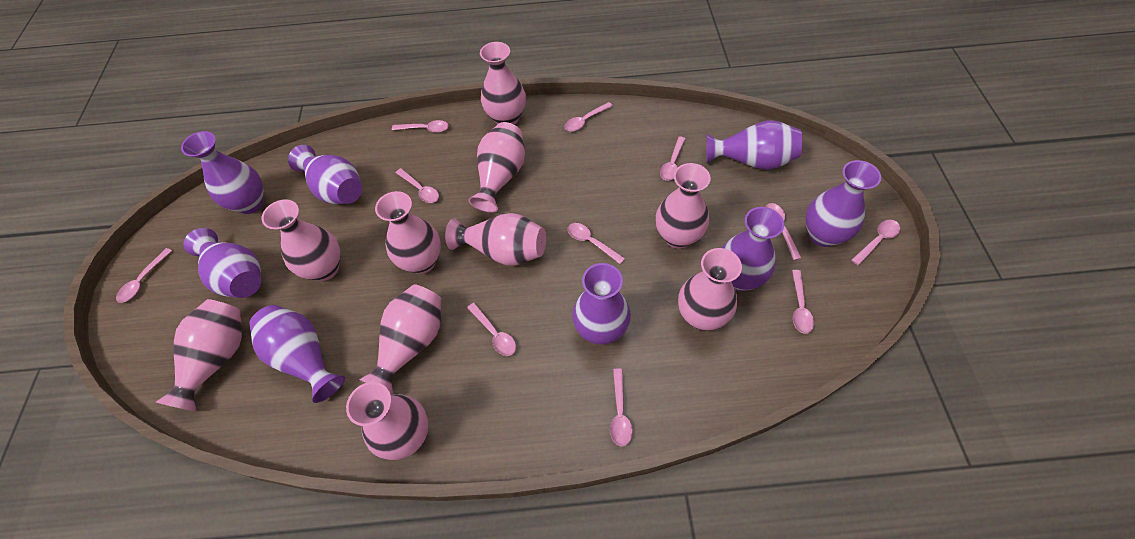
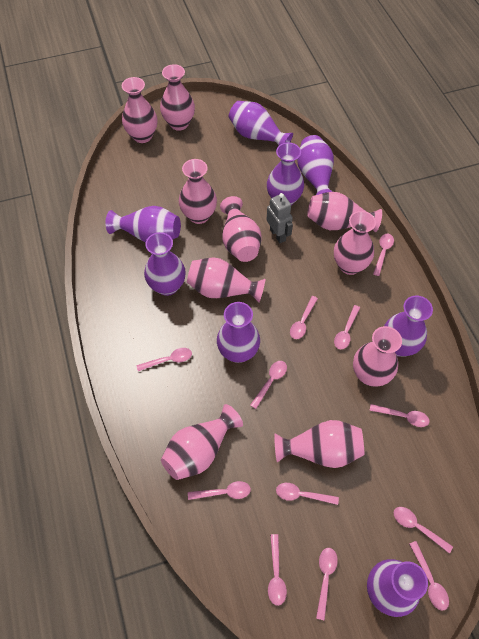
grey robot: 0 -> 1
pink spoon: 11 -> 12

